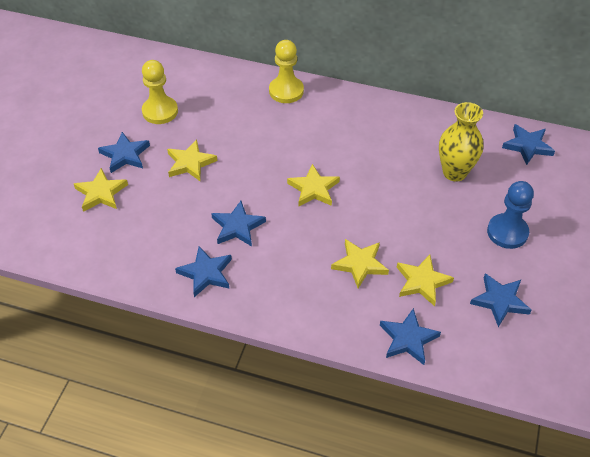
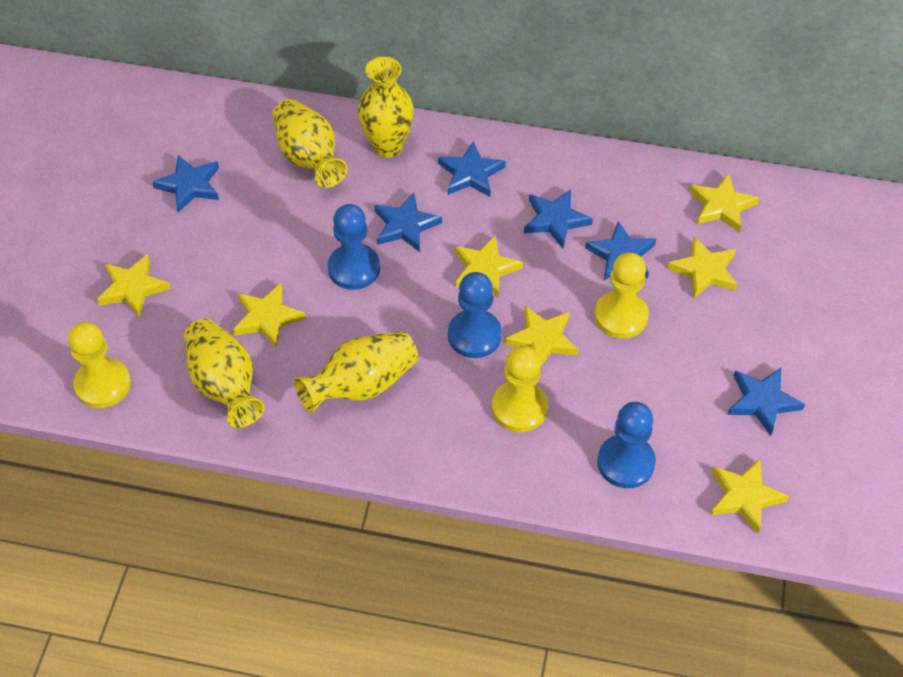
blue pawn: 1 -> 3
yellow pawn: 2 -> 3
yellow star: 5 -> 7
yellow vase: 1 -> 4

